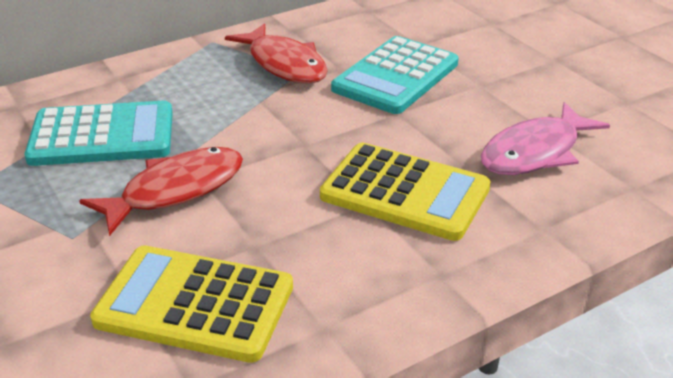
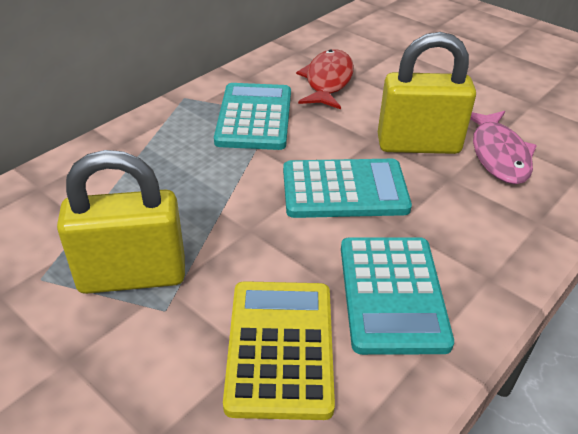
red fish: 2 -> 1
turquoise calculator: 2 -> 3
yellow calculator: 2 -> 1
yellow padlock: 0 -> 2

